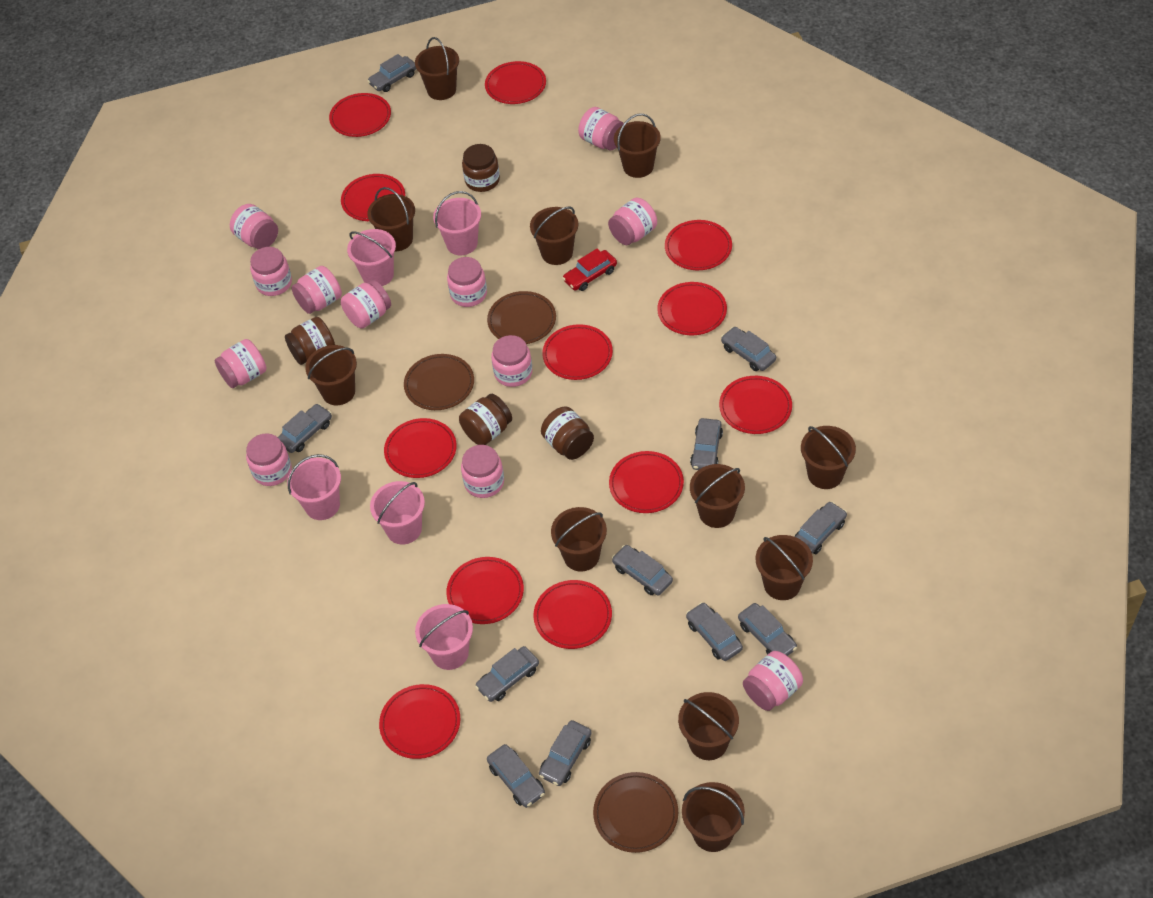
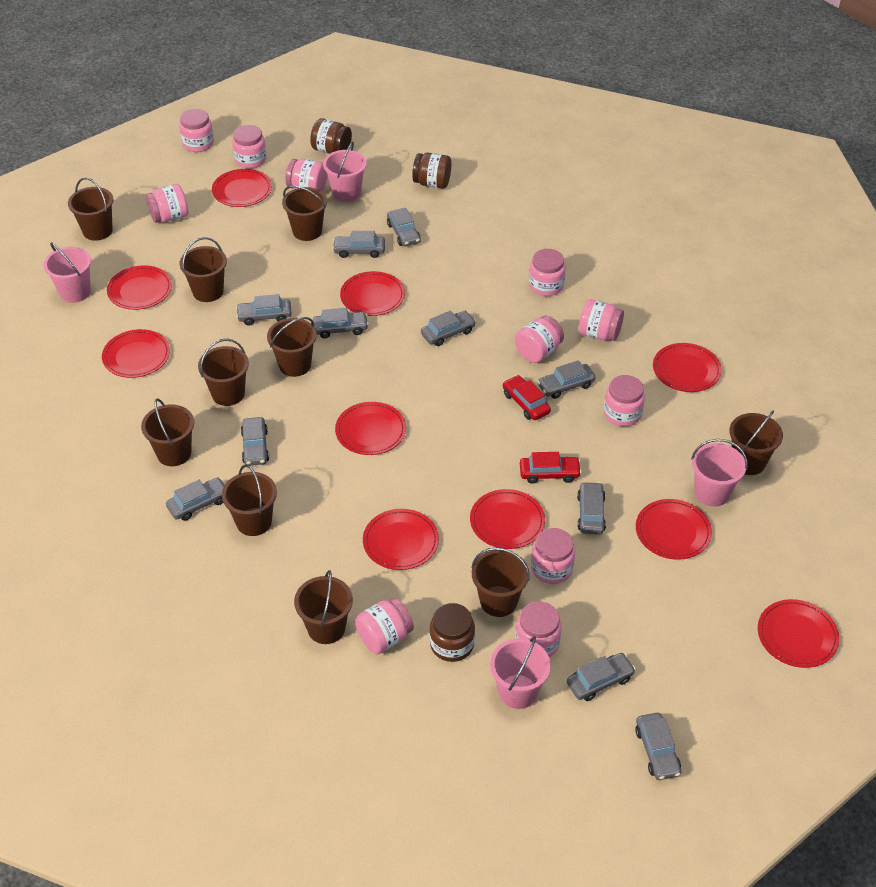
brown bucket: 11 -> 10
brown jar: 4 -> 3
brown plate: 3 -> 0
pink bucket: 5 -> 4
pink jar: 12 -> 11
red car: 1 -> 2
red plate: 12 -> 10

